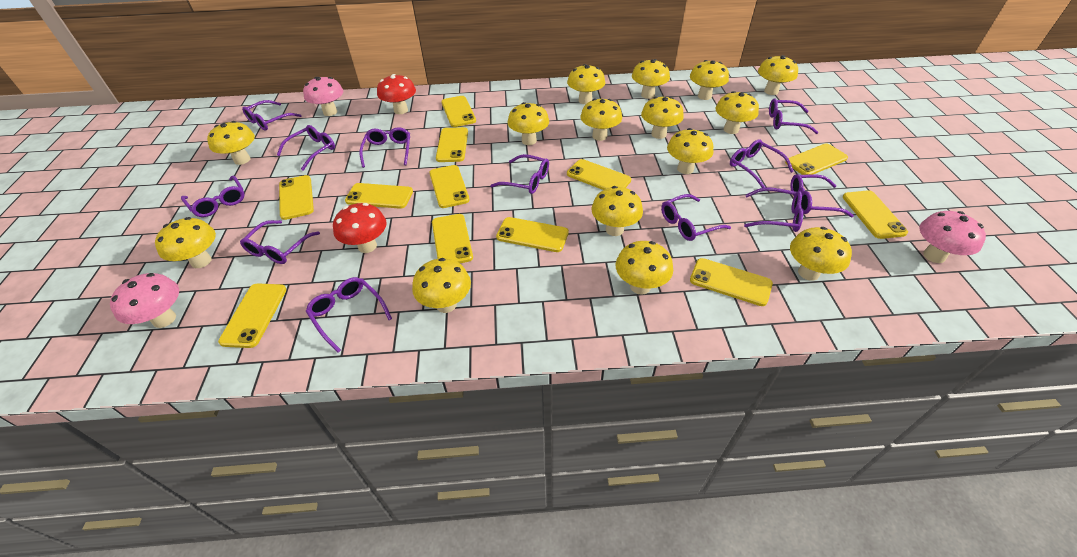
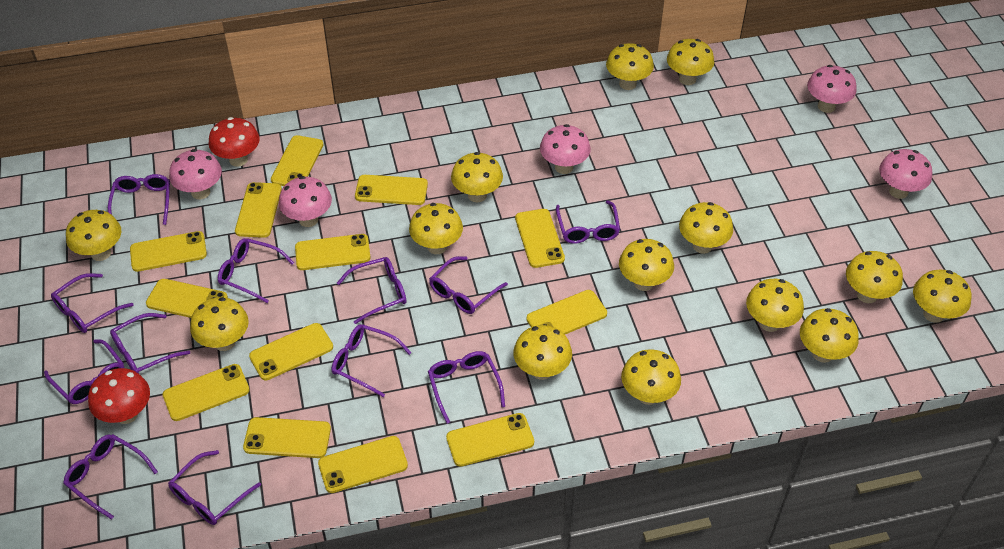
pink mushroom: 3 -> 5
yellow mushroom: 15 -> 14
yellow phone: 12 -> 13

